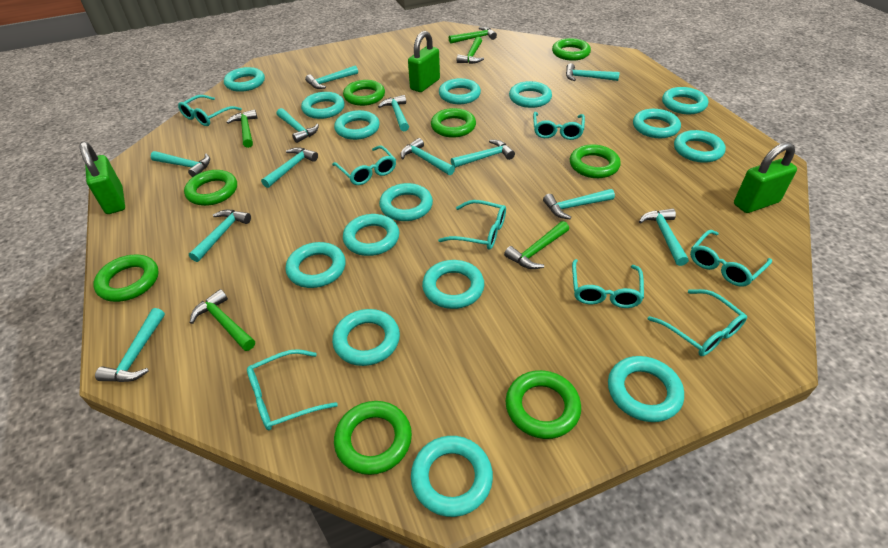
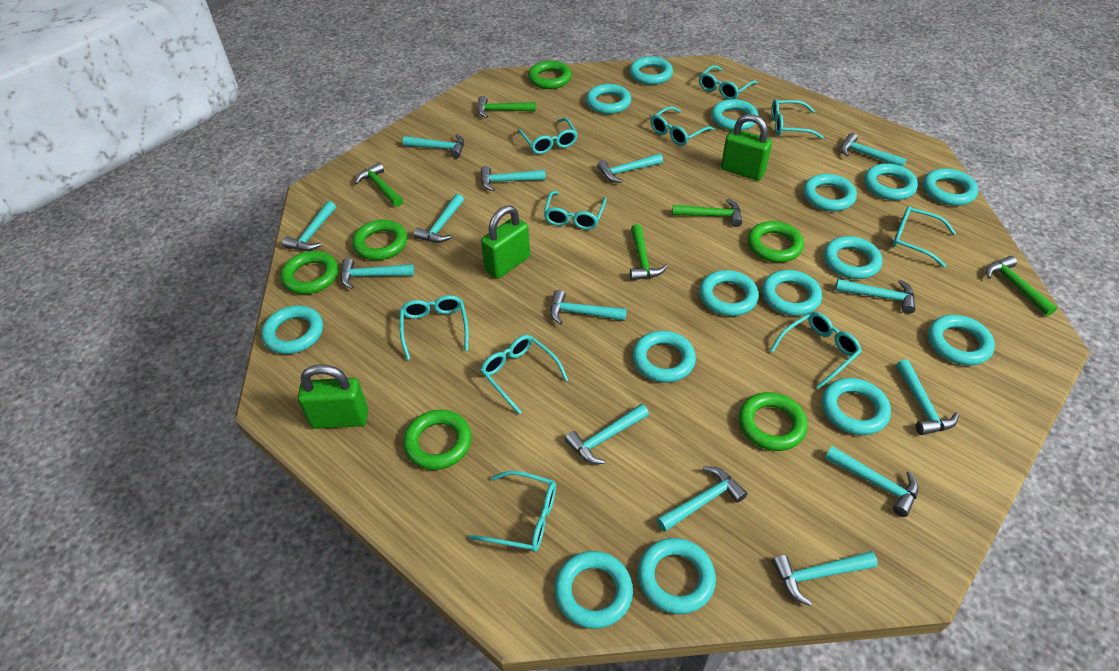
green ring: 8 -> 6
turquoise glasses: 8 -> 10
turquoise hammer: 12 -> 14

